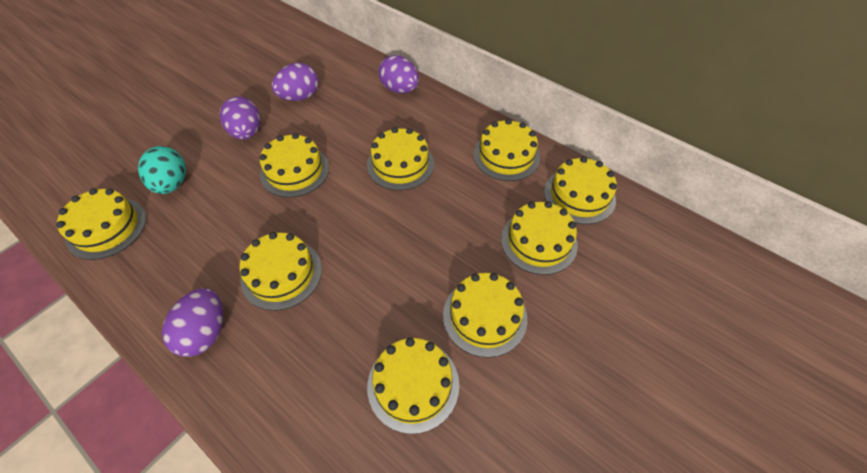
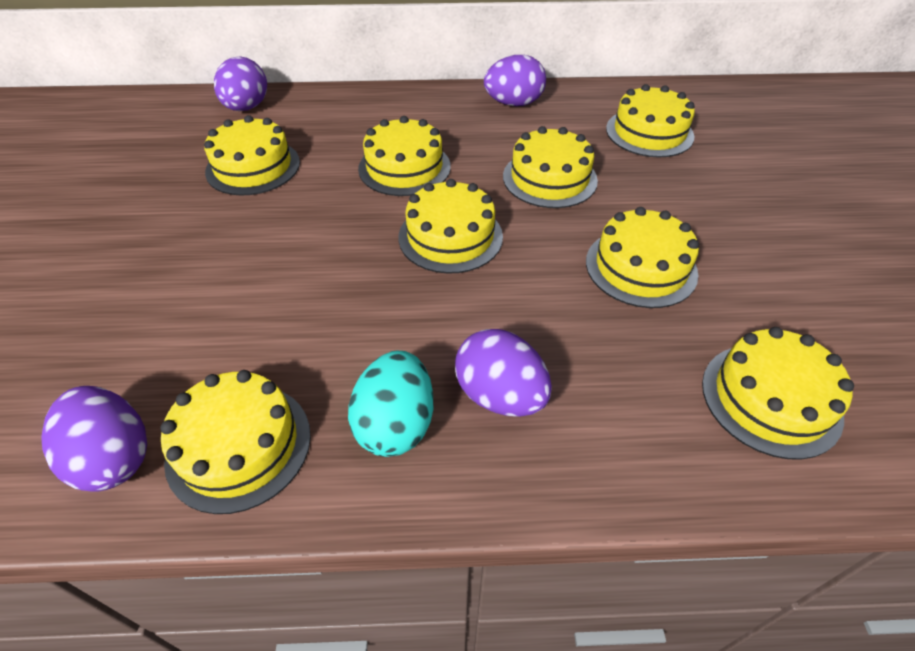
yellow cake: 9 -> 8

